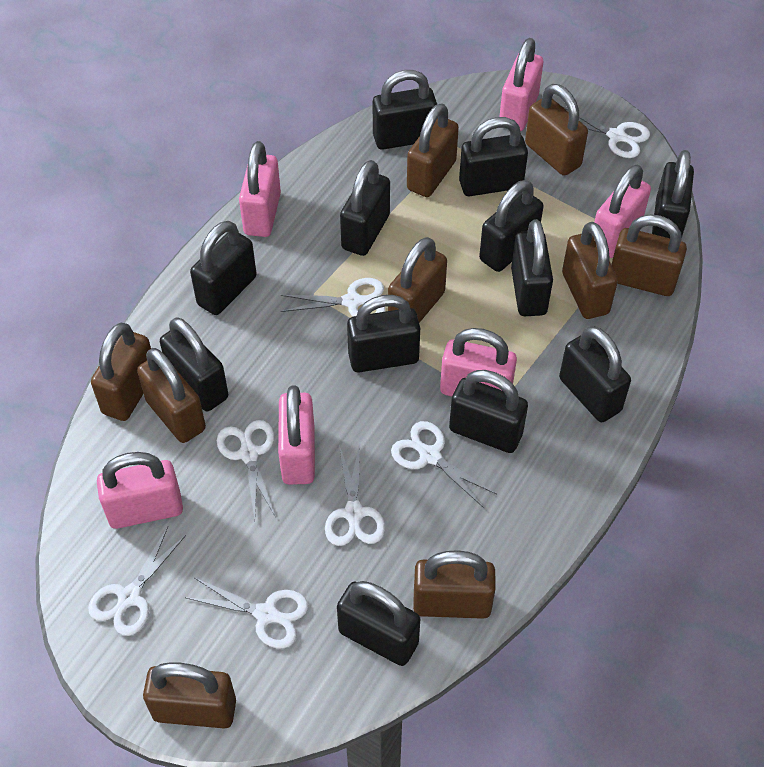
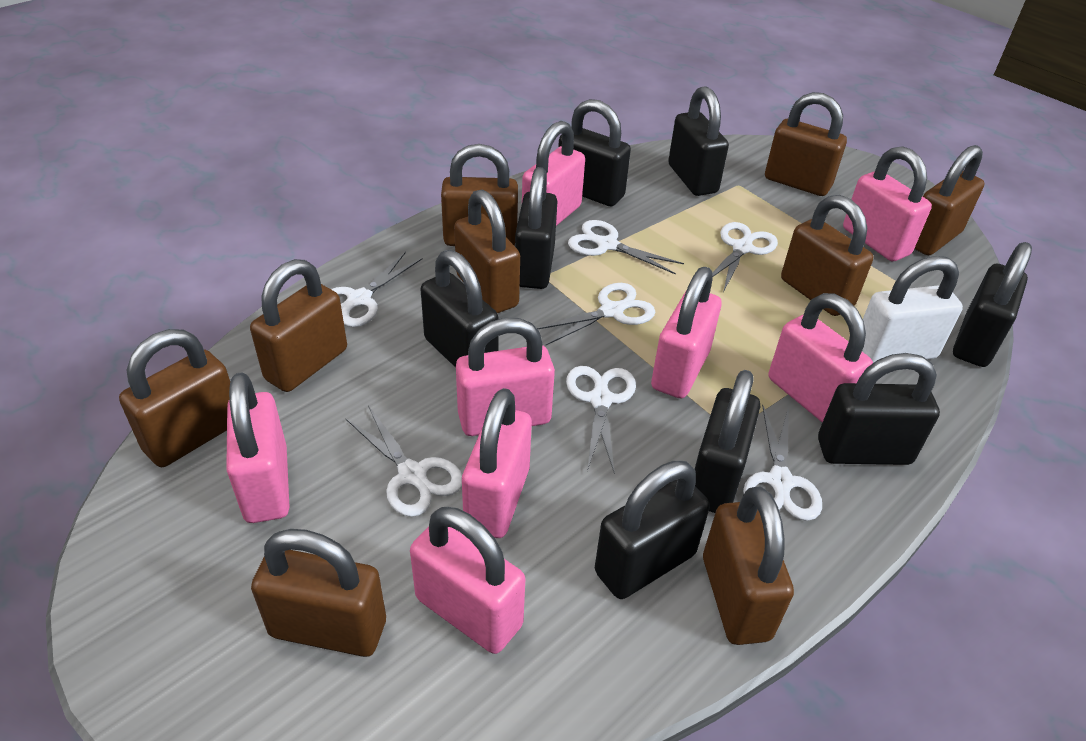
black padlock: 12 -> 8
pink padlock: 6 -> 8
white padlock: 0 -> 1

